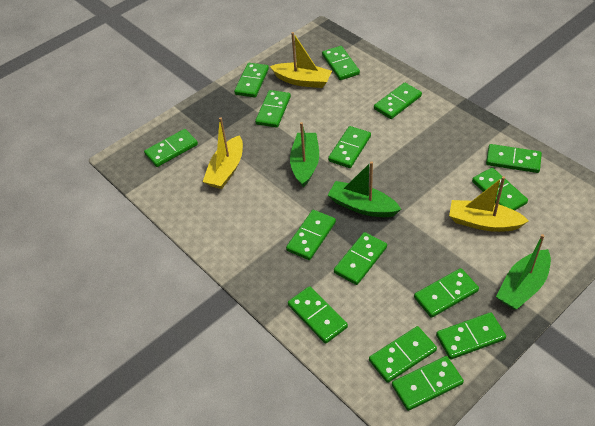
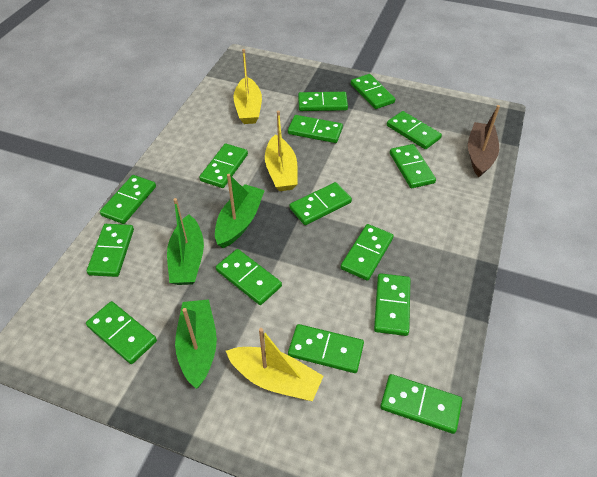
brown boat: 0 -> 1

